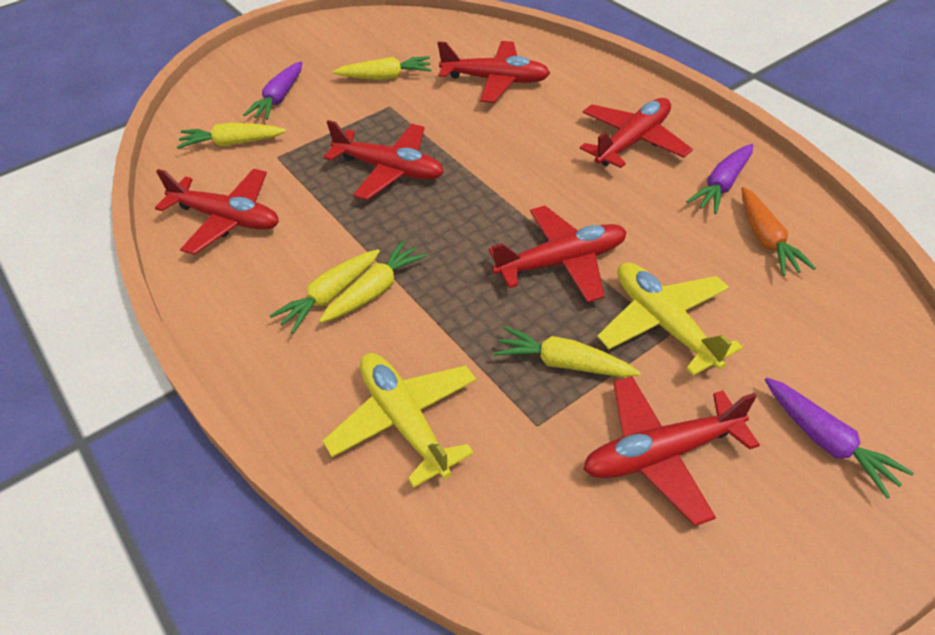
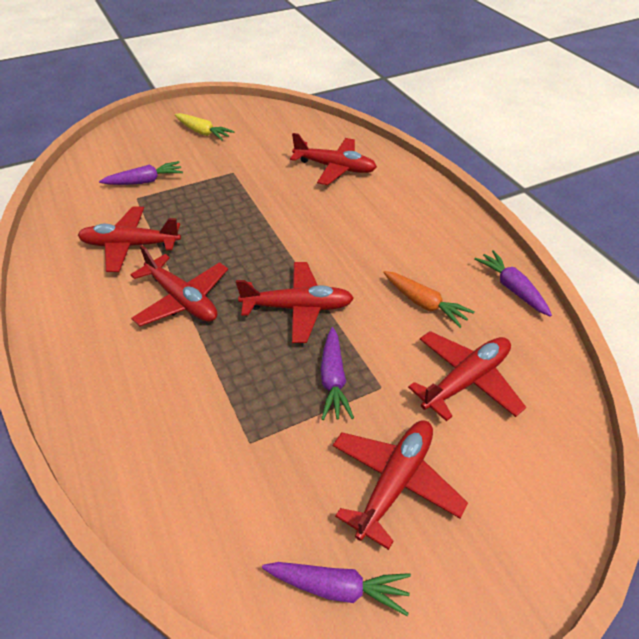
purple carrot: 3 -> 4
yellow carrot: 5 -> 1
yellow plane: 2 -> 0

